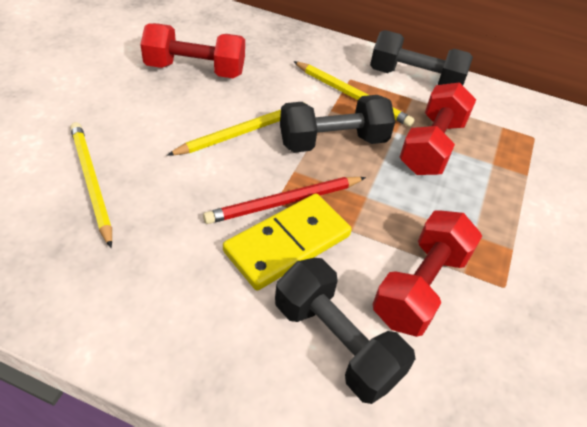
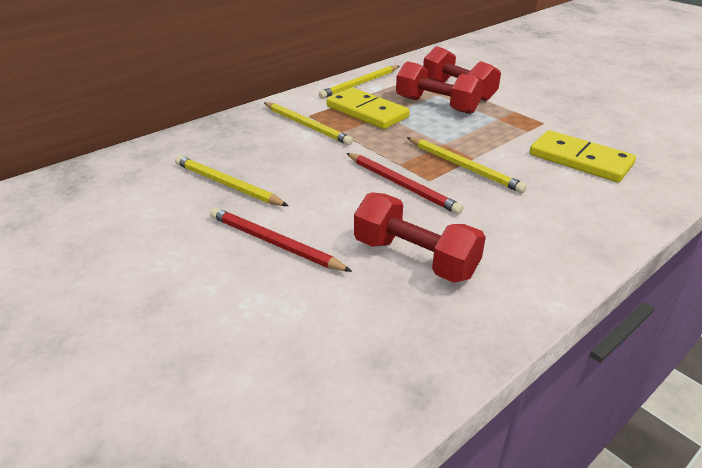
black dumbbell: 3 -> 0
red pencil: 1 -> 2
yellow domino: 1 -> 2
yellow pencil: 3 -> 4

